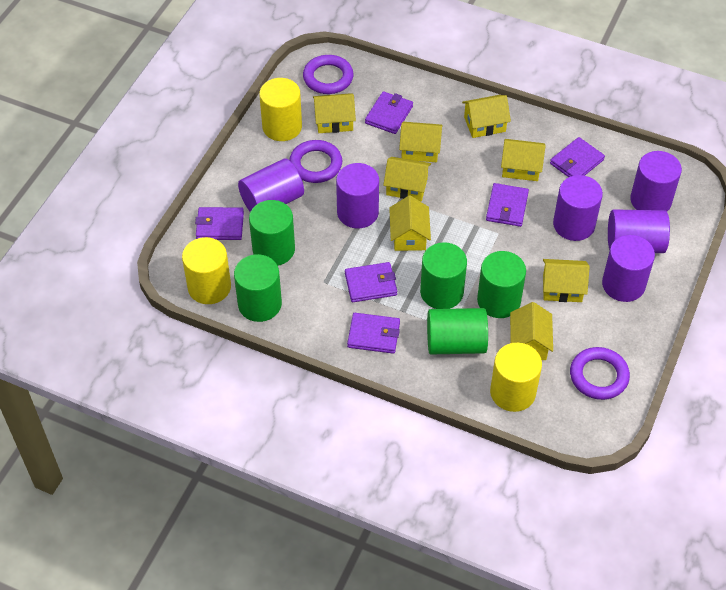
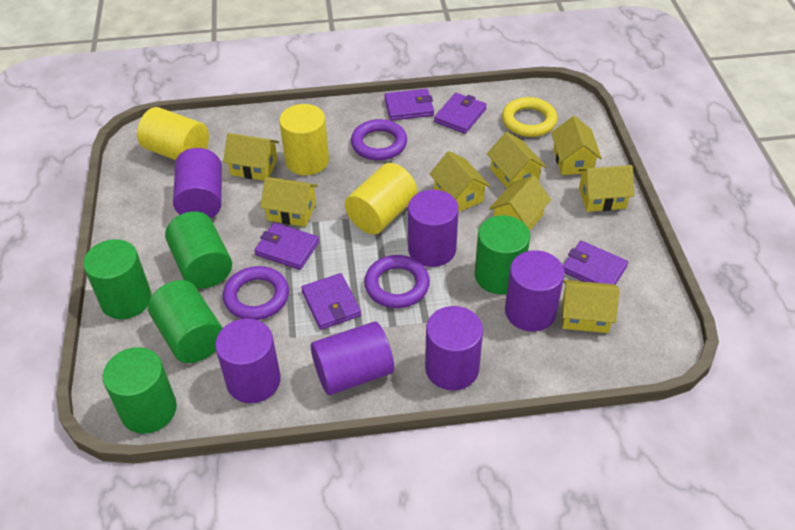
purple wallet: 6 -> 5
yellow ring: 0 -> 1

